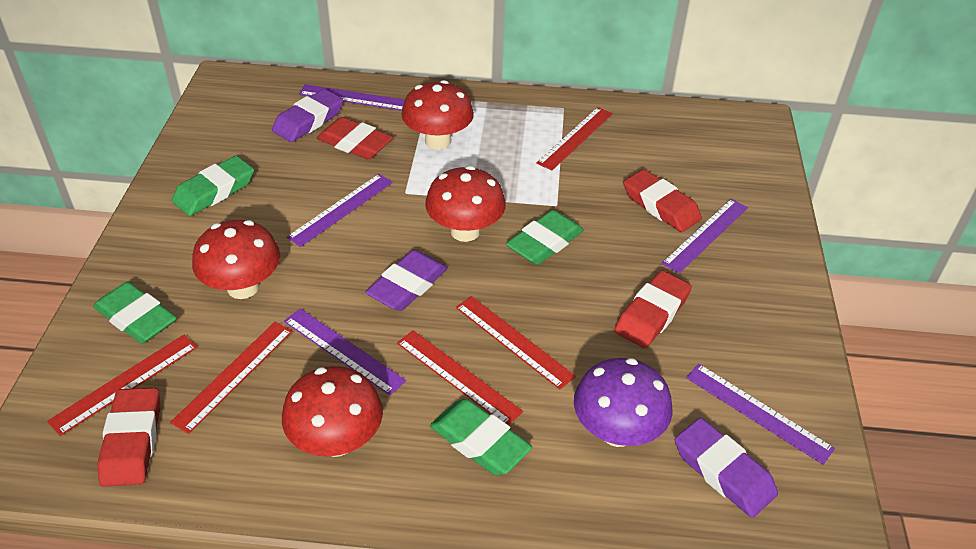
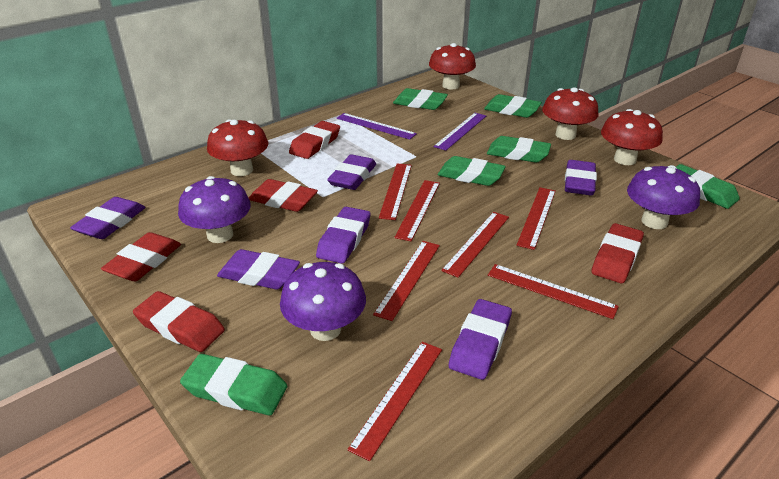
green eraser: 4 -> 6
purple eraser: 3 -> 6
purple mushroom: 1 -> 3
purple ruler: 5 -> 2
red eraser: 4 -> 5
red ruler: 5 -> 7

